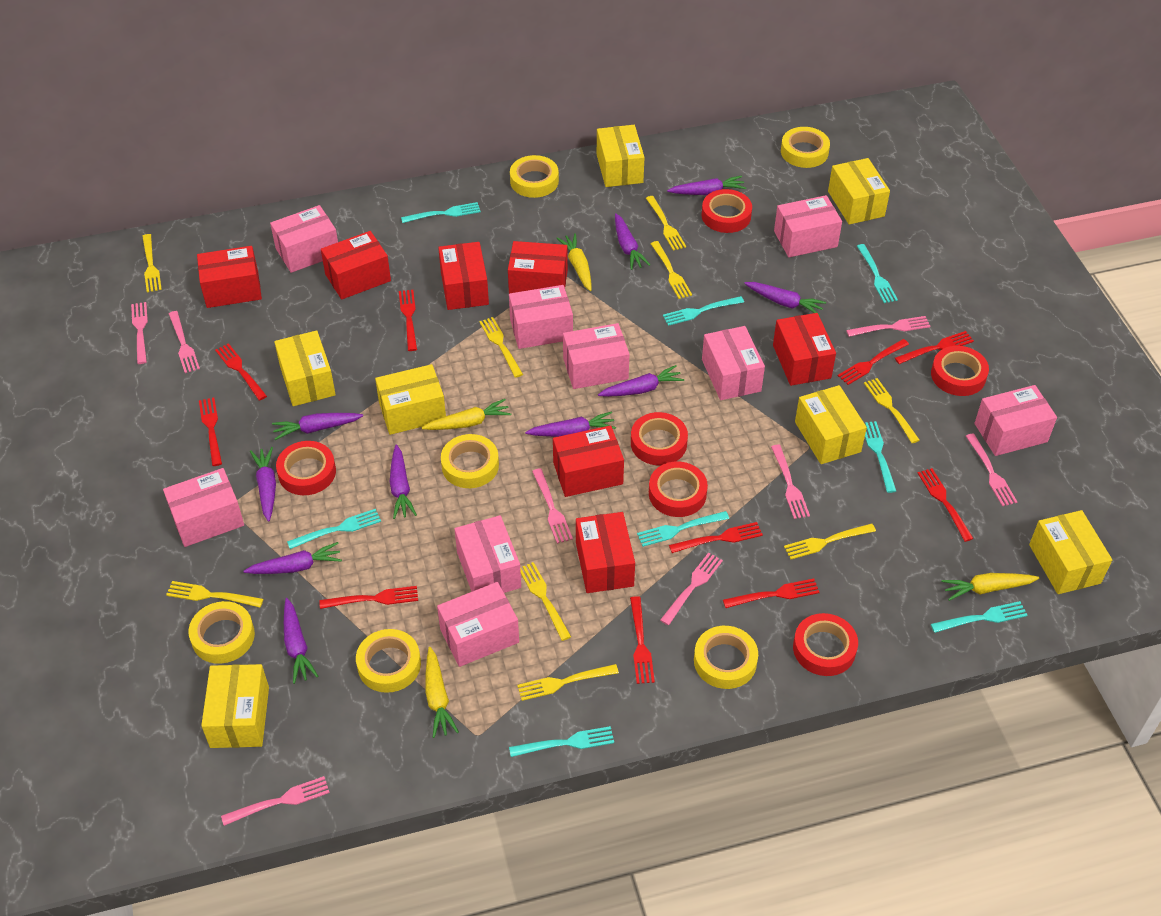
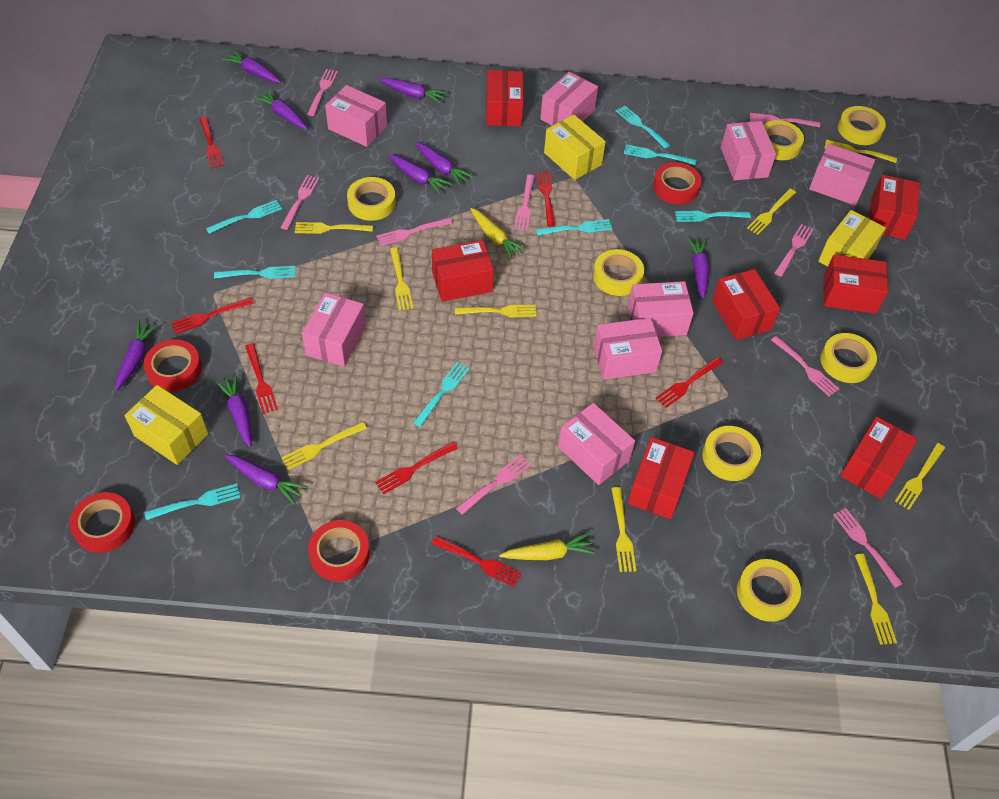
pink box: 9 -> 8
pink fork: 8 -> 9
purple carrot: 10 -> 9
red fork: 10 -> 7
red tape: 6 -> 4
yellow box: 7 -> 3
yellow carrot: 4 -> 2
yellow tape: 6 -> 7

